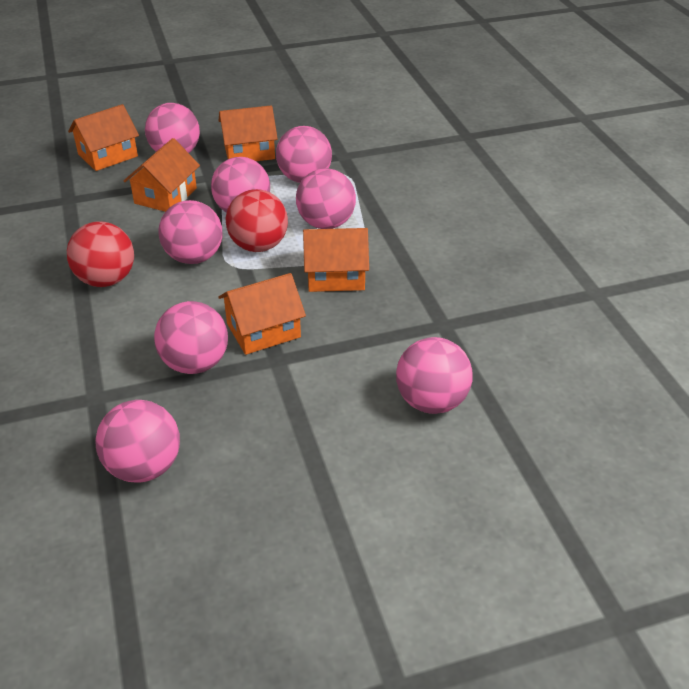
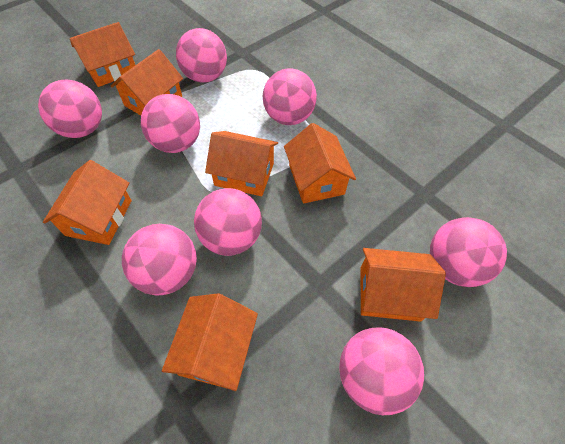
orange house: 5 -> 7
red ball: 2 -> 0

